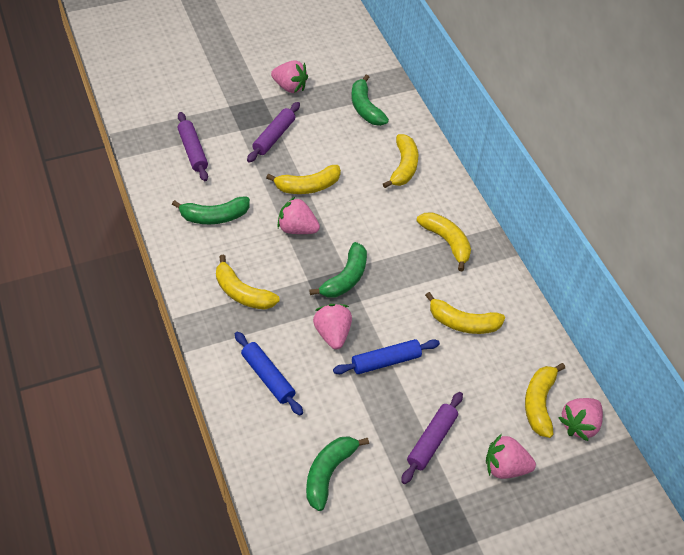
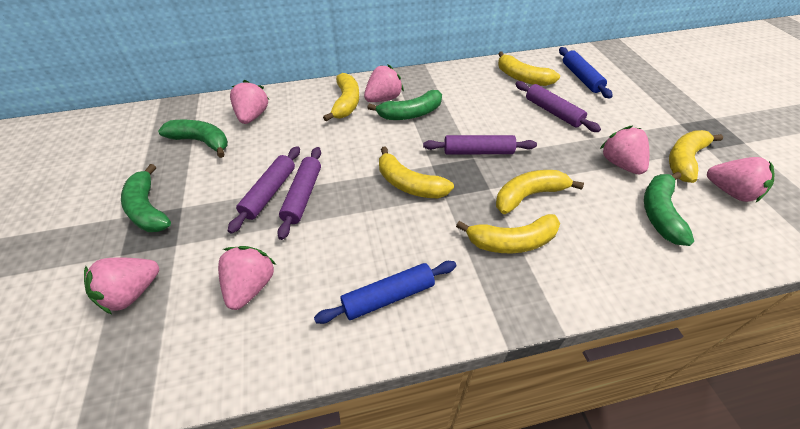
pink strawberry: 5 -> 6
purple rolling pin: 3 -> 4

